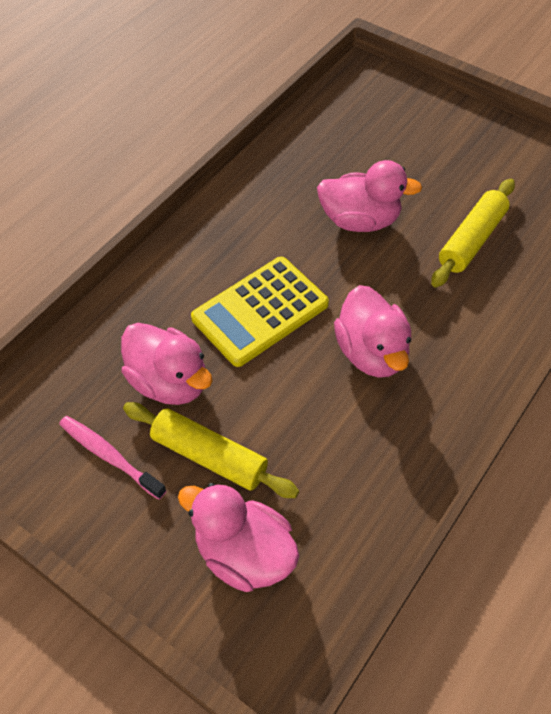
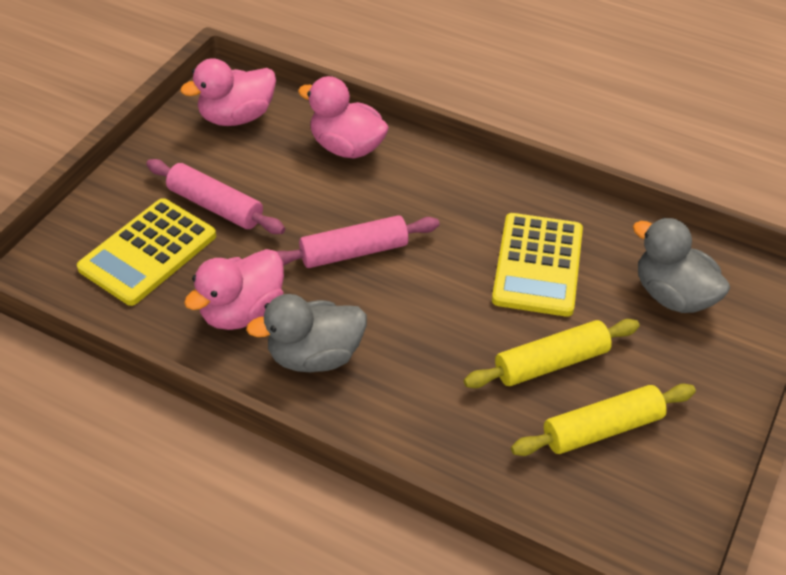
grey duck: 0 -> 2
pink duck: 4 -> 3
pink rolling pin: 0 -> 2
pink toothbrush: 1 -> 0
yellow calculator: 1 -> 2

